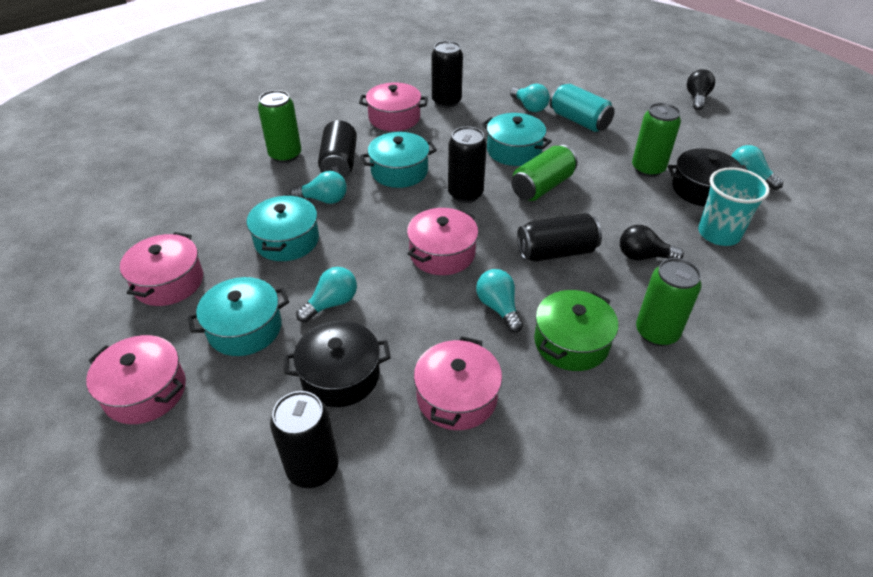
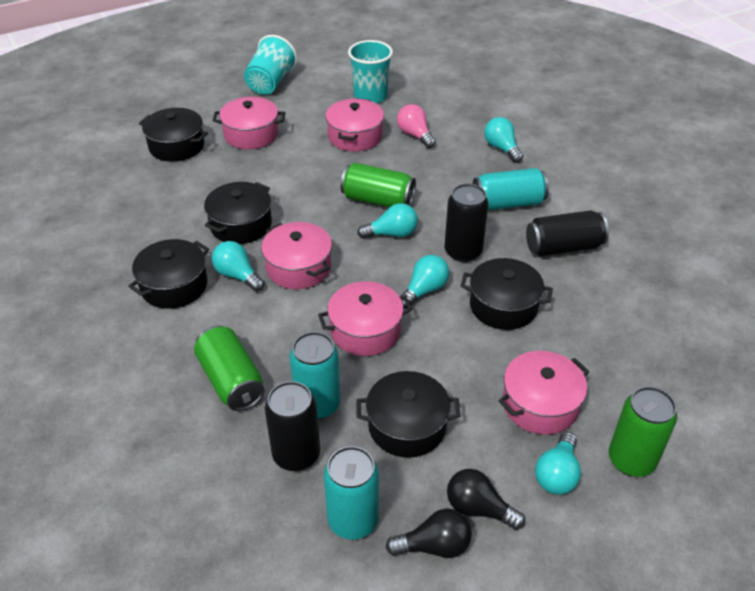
black can: 5 -> 3
black pot: 2 -> 5
green can: 4 -> 3
green pot: 1 -> 0
pink light bulb: 0 -> 1
turquoise can: 1 -> 3
turquoise cup: 1 -> 2
turquoise pot: 4 -> 0

